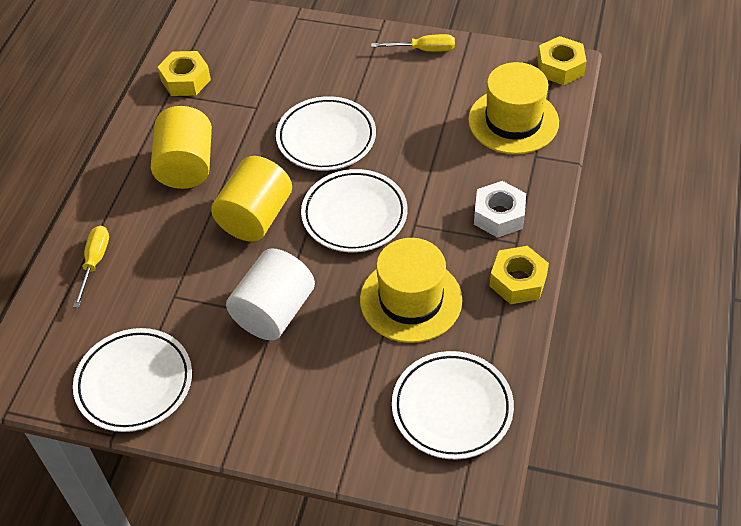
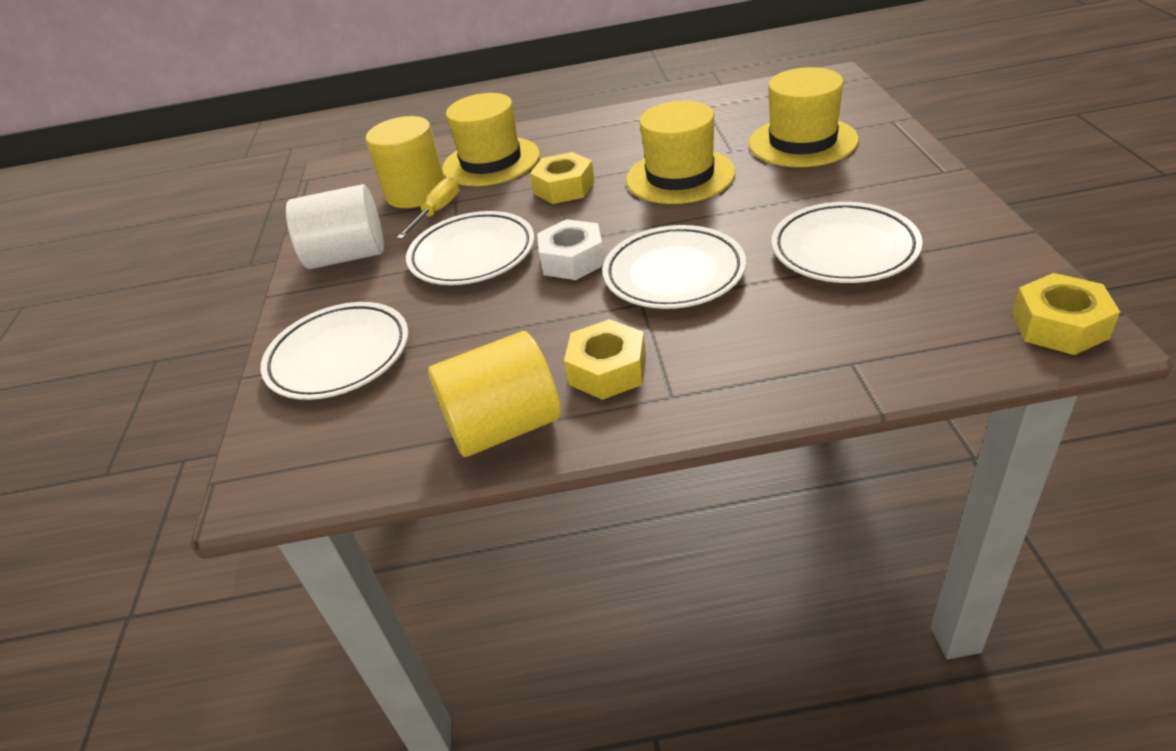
yellow hat: 2 -> 3
yellow screwdriver: 2 -> 1

